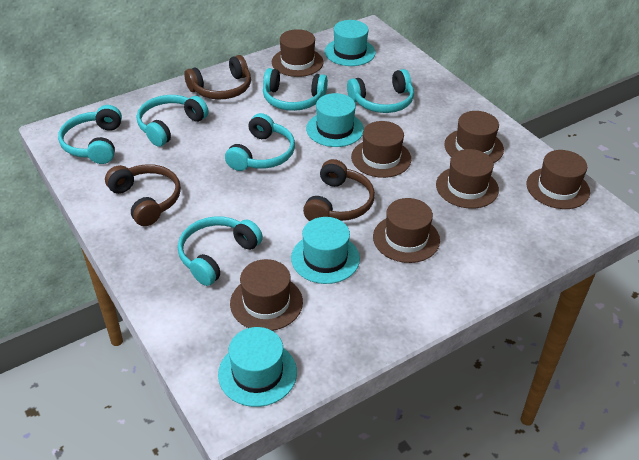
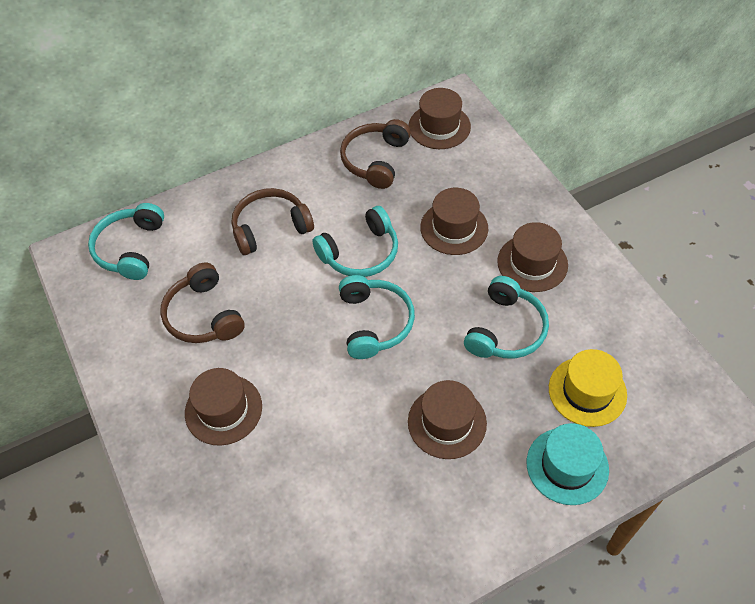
brown hat: 7 -> 5
turquoise hat: 4 -> 1
turquoise headphones: 6 -> 4
yellow hat: 0 -> 1

